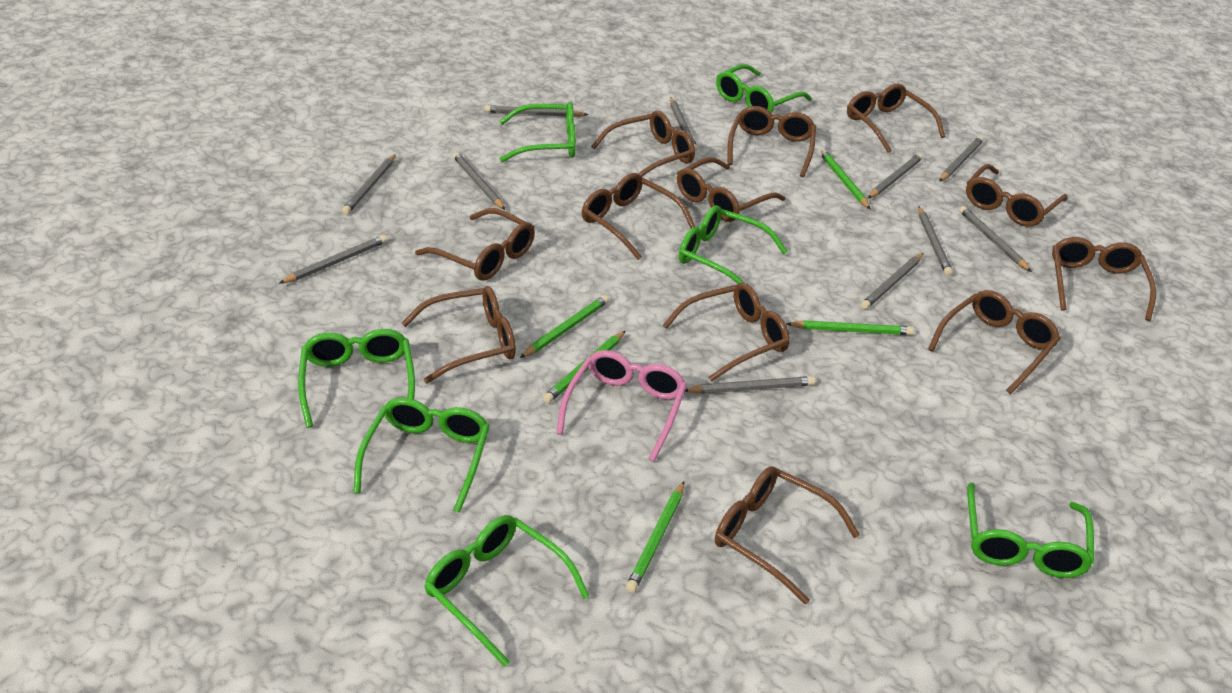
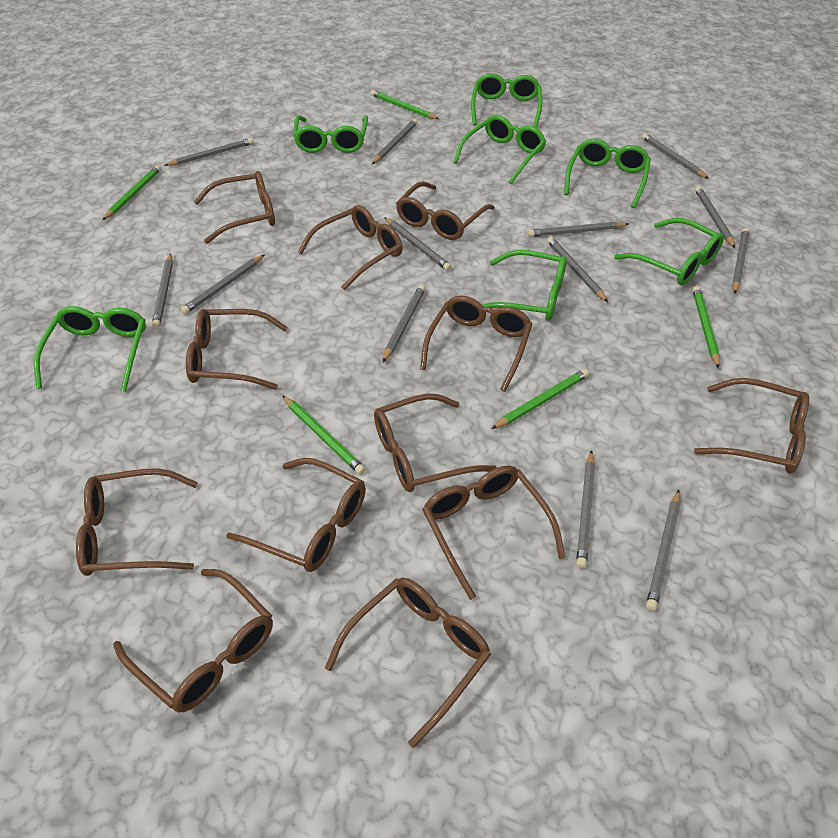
grey pencil: 11 -> 13
pink glasses: 1 -> 0

